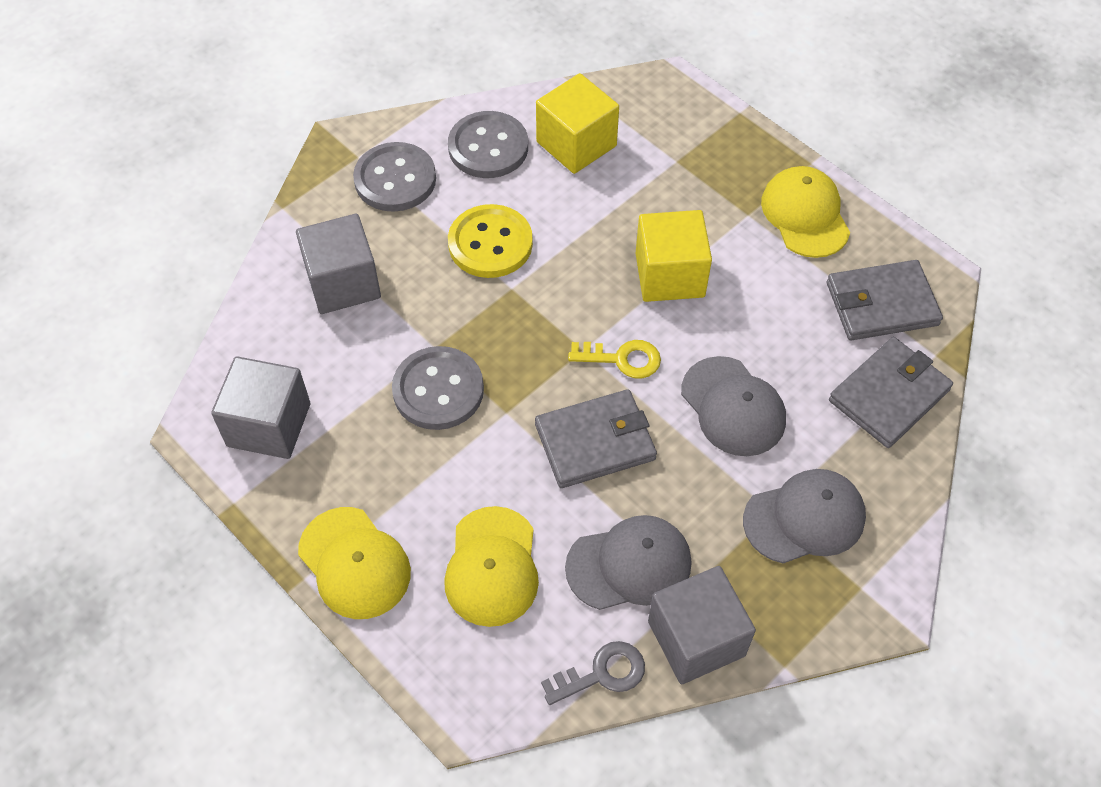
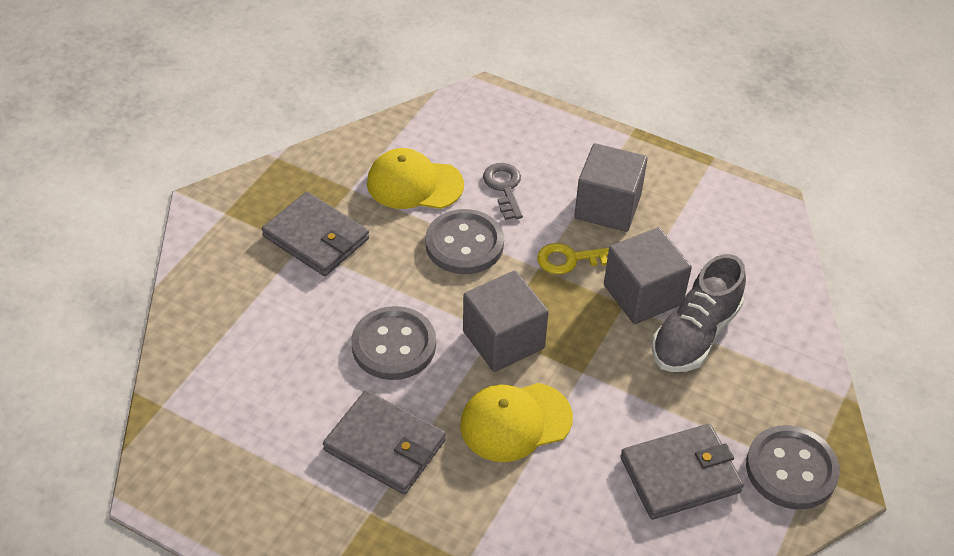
grey cap: 3 -> 0
grey shoe: 0 -> 1
yellow button: 1 -> 0
yellow cap: 3 -> 2
yellow cube: 2 -> 0

